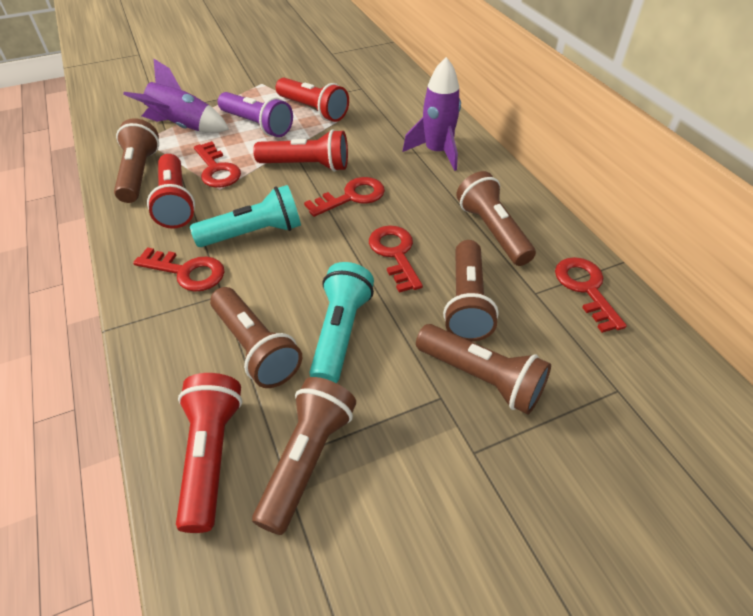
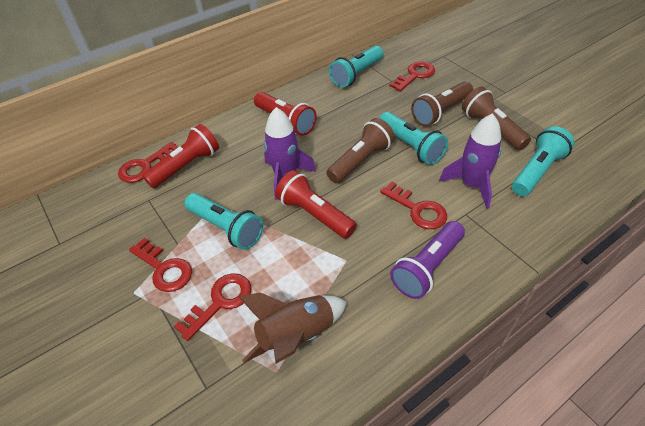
brown flashlight: 6 -> 3
brown rocket: 0 -> 1
red flashlight: 4 -> 3
turquoise flashlight: 2 -> 4

